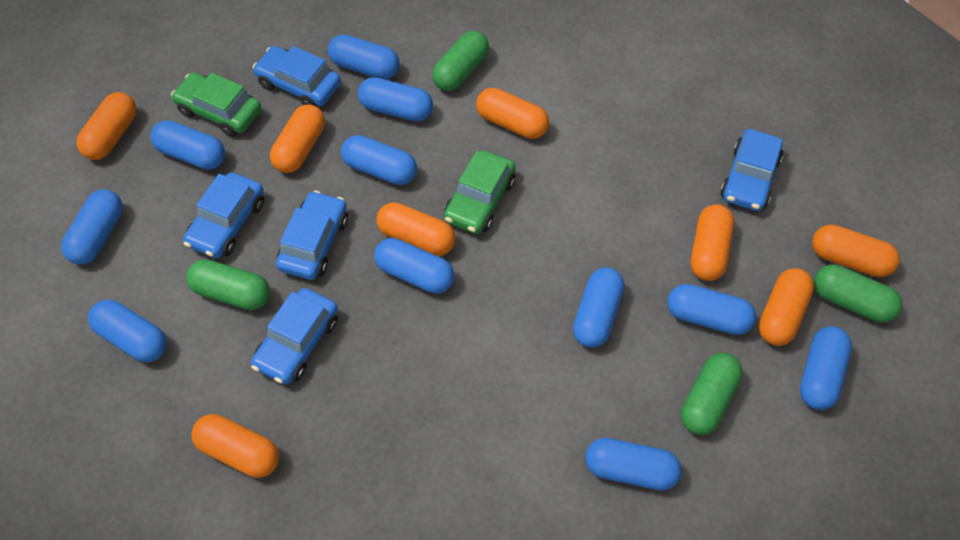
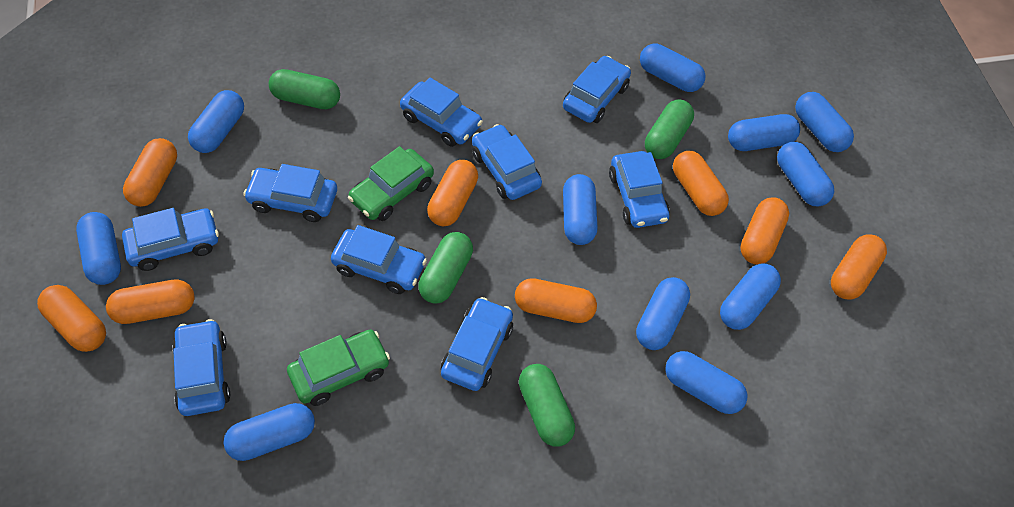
blue car: 5 -> 9

